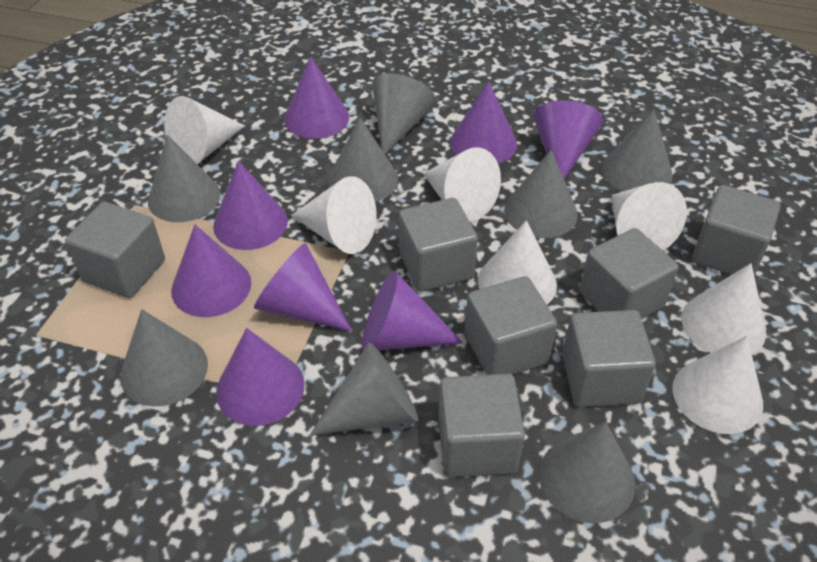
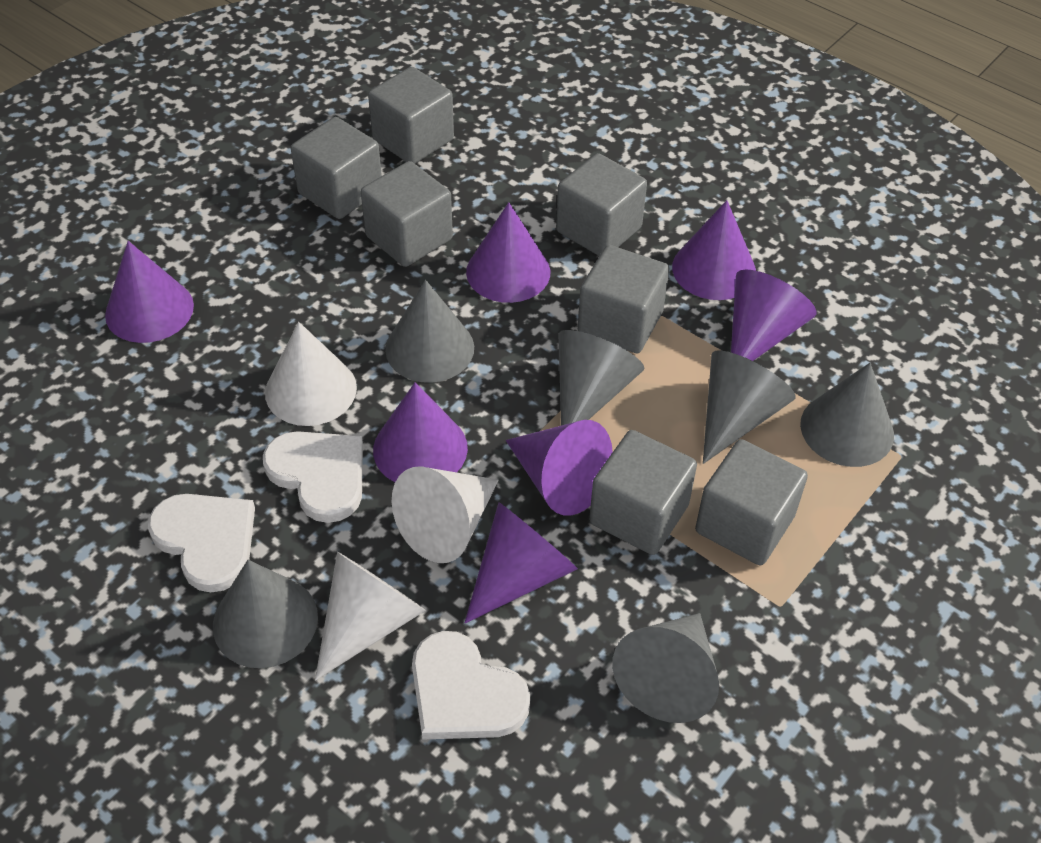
grey cone: 8 -> 6
purple cone: 8 -> 7
white cone: 7 -> 3
white heart: 0 -> 3

